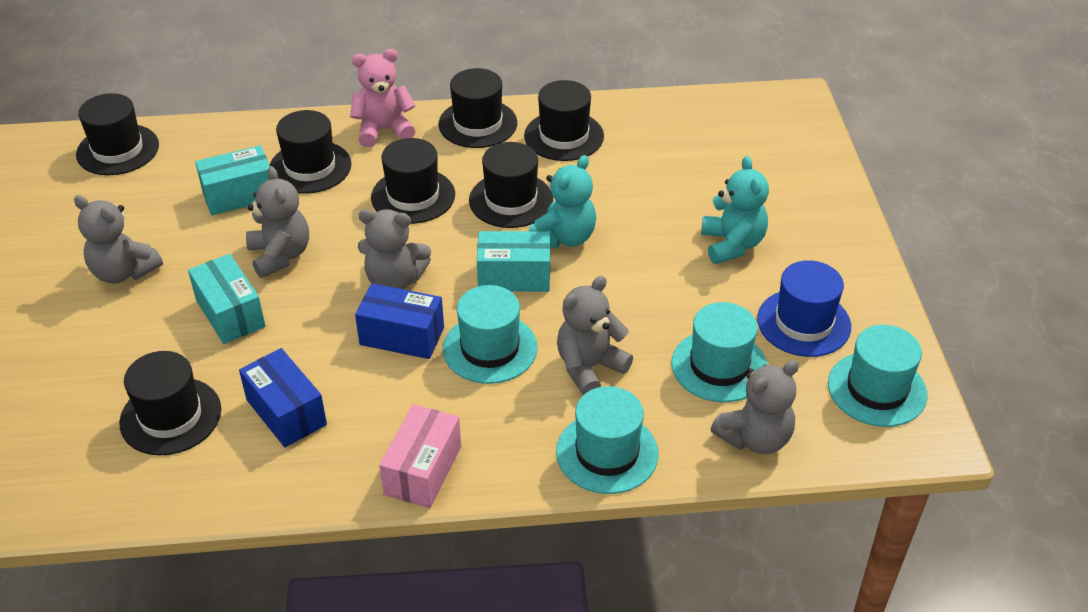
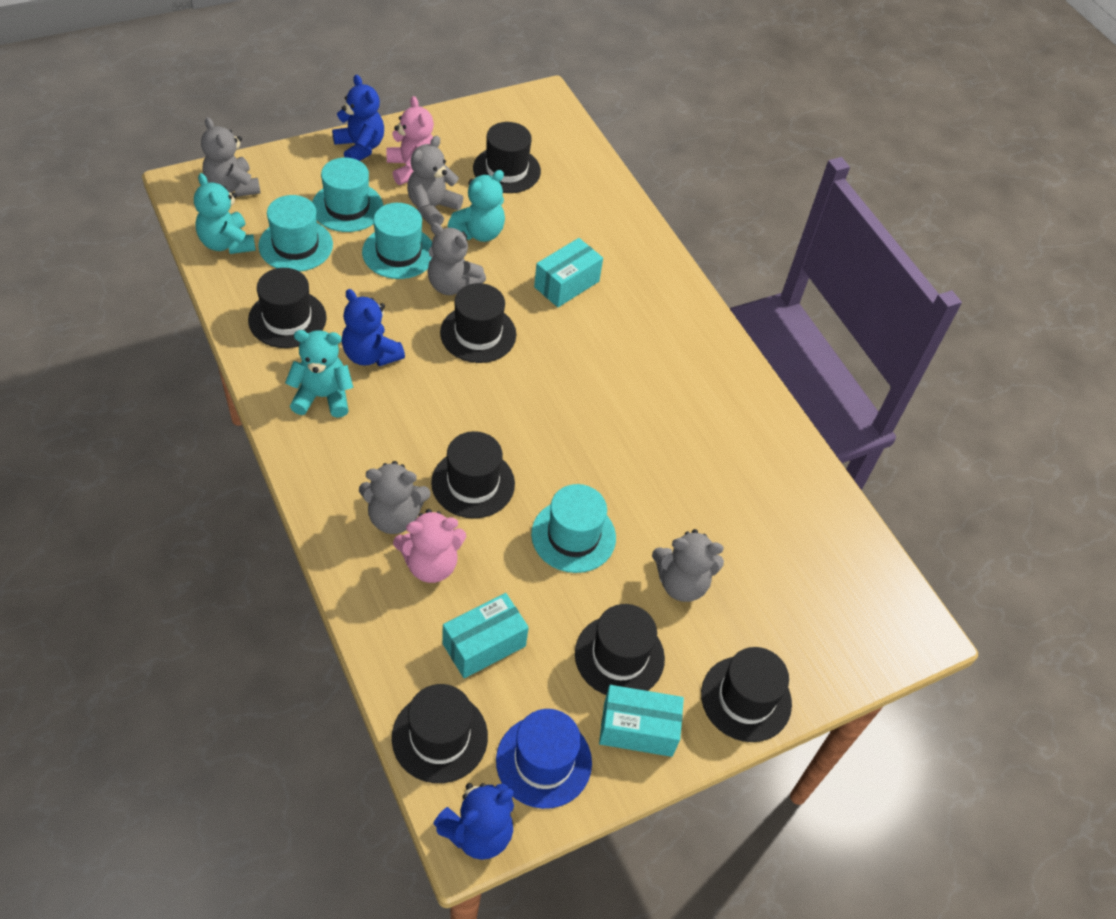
blue box: 2 -> 0
blue teddy bear: 0 -> 3
pink box: 1 -> 0
pink teddy bear: 1 -> 2
turquoise teddy bear: 2 -> 3

